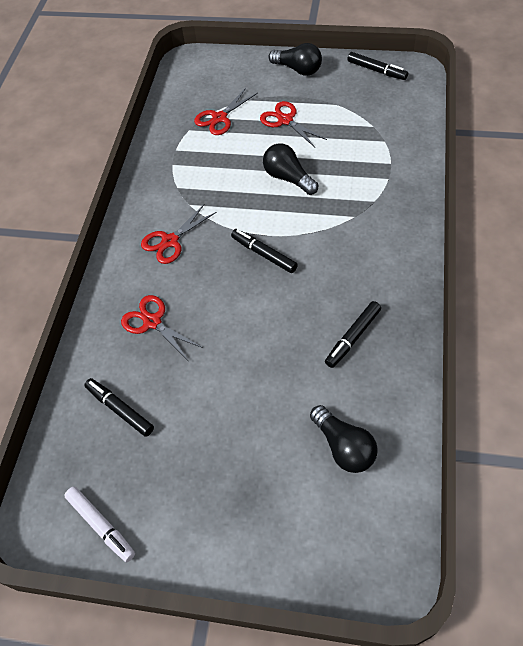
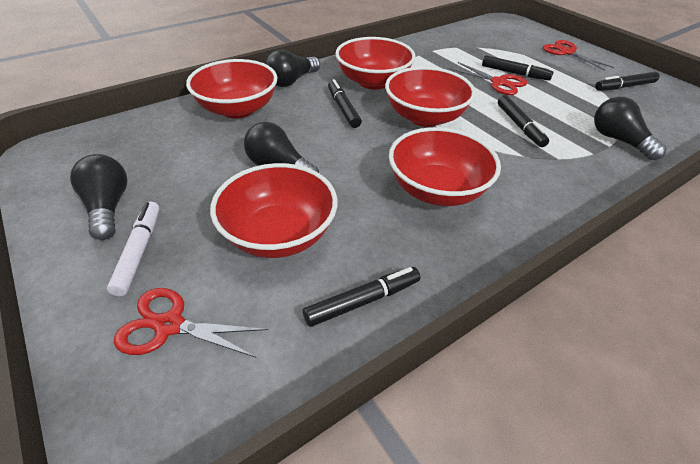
black light bulb: 3 -> 4
black marker: 4 -> 5
red bowl: 0 -> 5
red scissors: 4 -> 3

